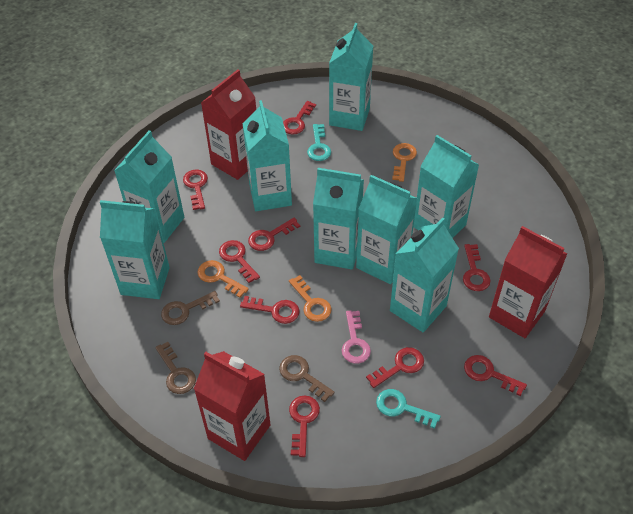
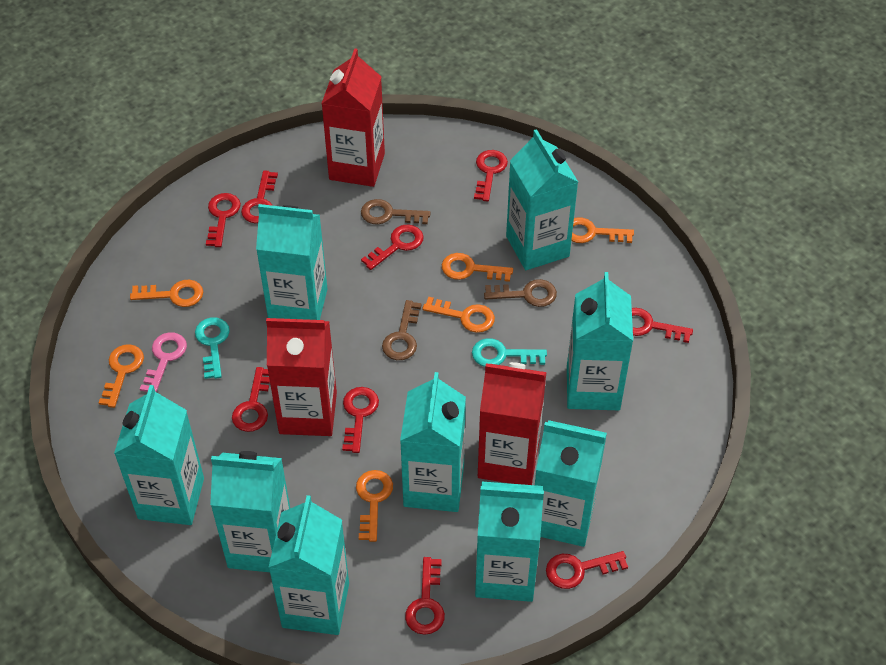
orange key: 3 -> 6
turquoise carton: 8 -> 9

